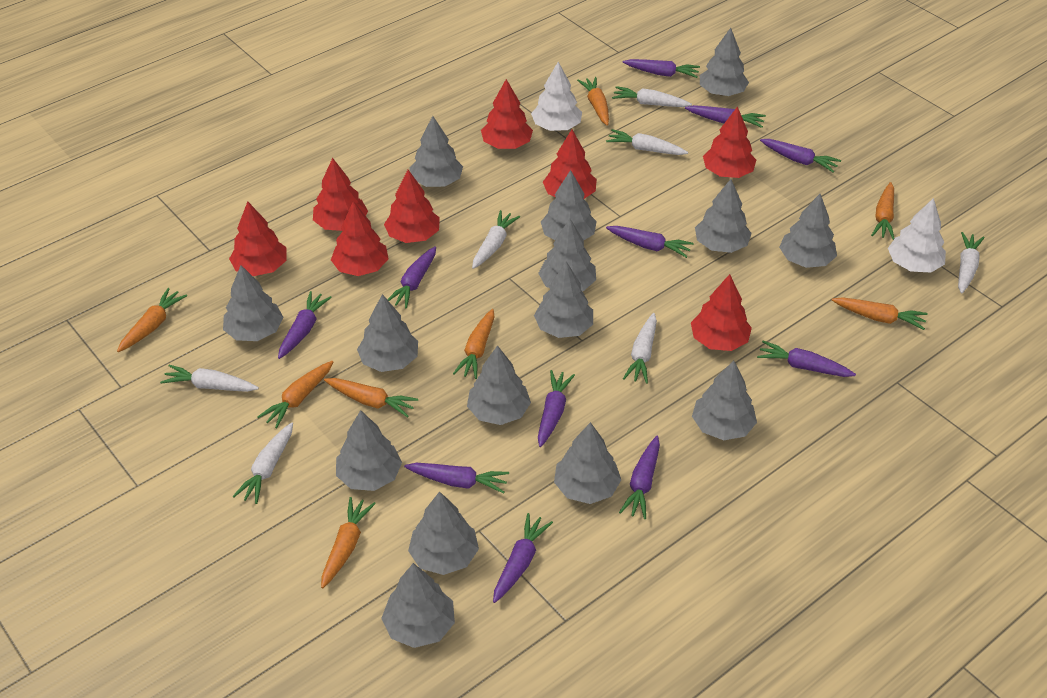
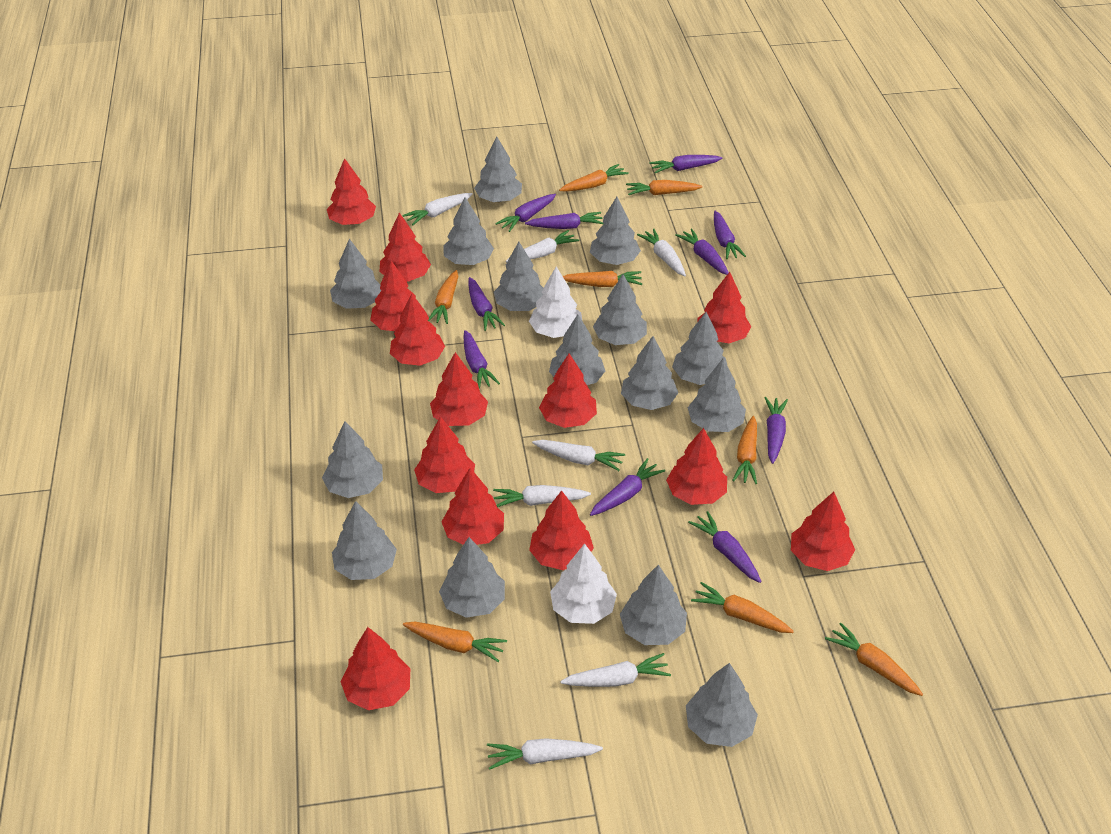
purple carrot: 11 -> 10
red tree: 8 -> 13

